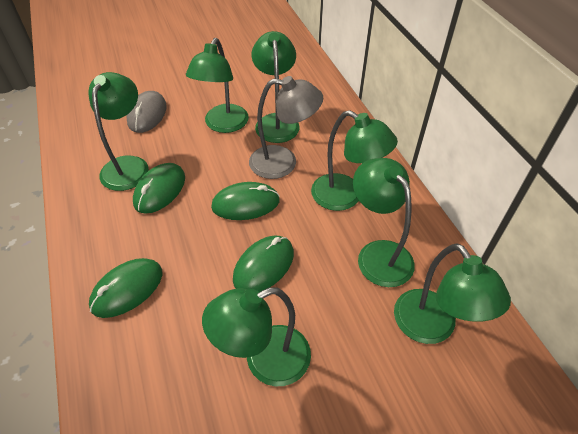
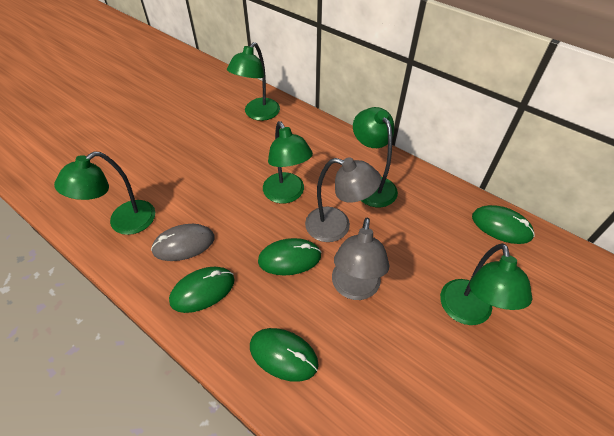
green lamp: 7 -> 5
grey lamp: 1 -> 2

